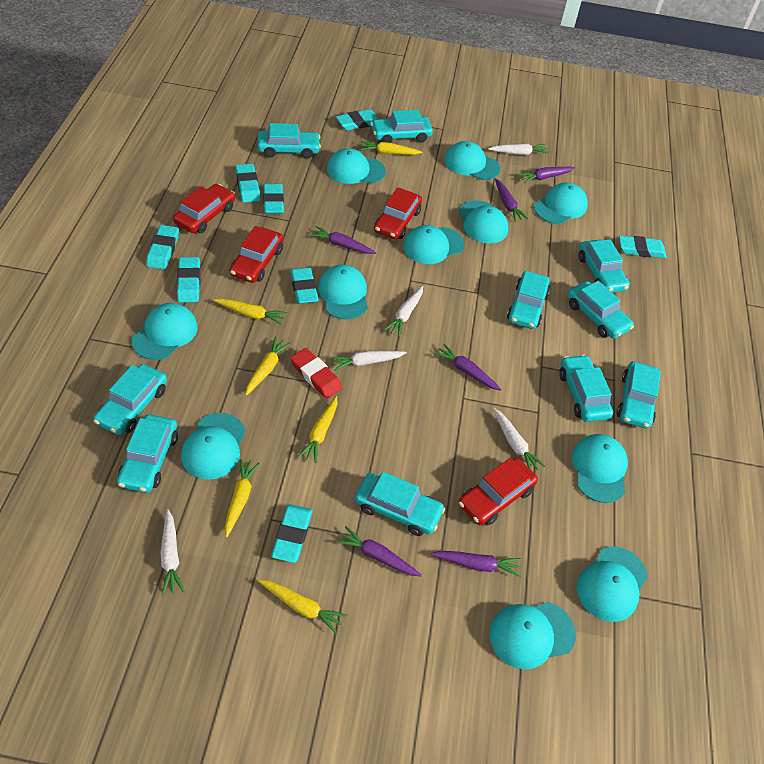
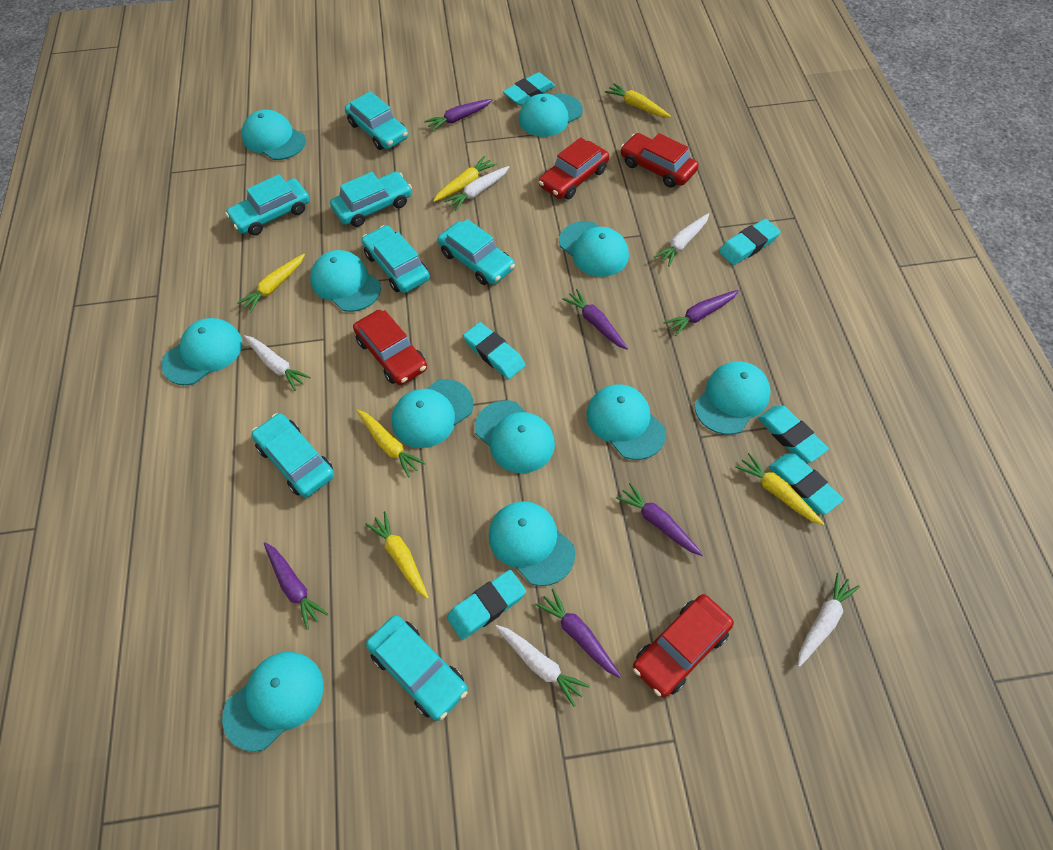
red eraser: 1 -> 0
turquoise car: 10 -> 7
turquoise eraser: 8 -> 6

